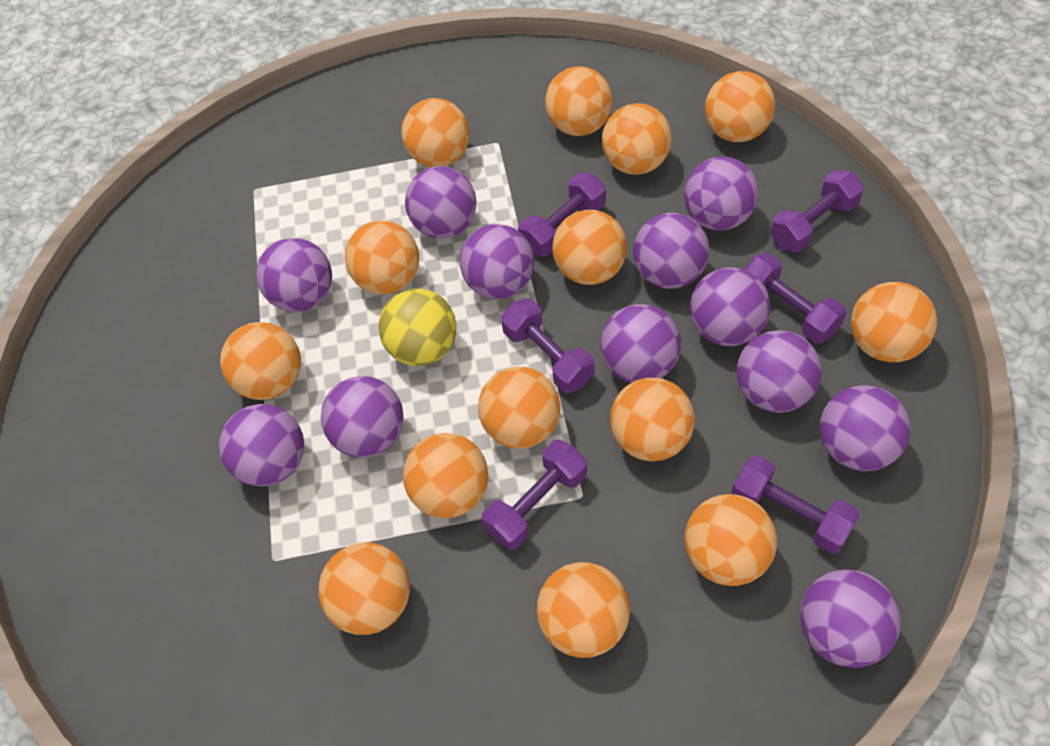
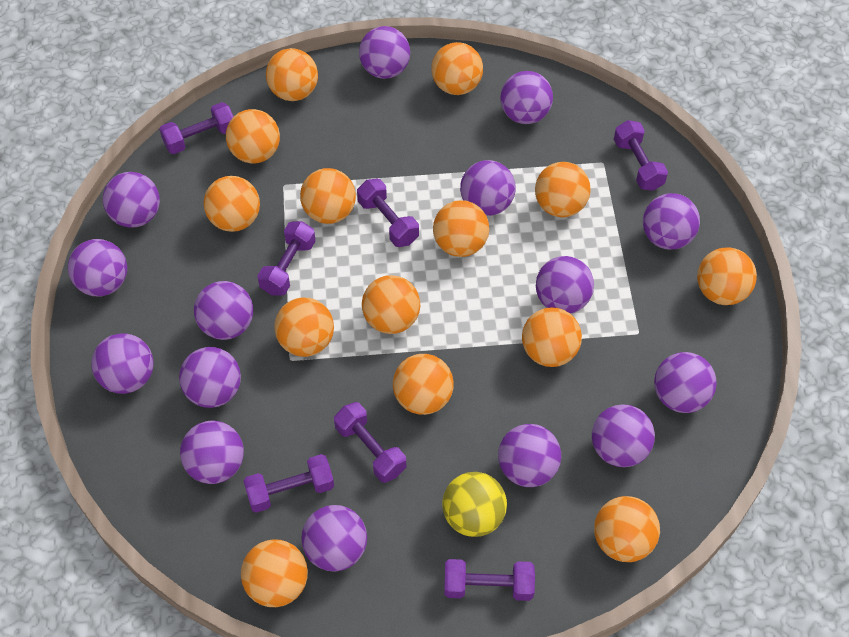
purple ball: 12 -> 15
purple dumbbell: 6 -> 7

